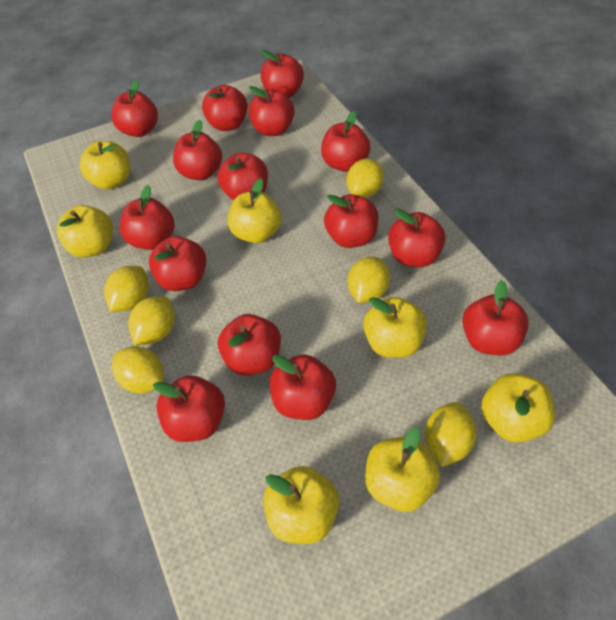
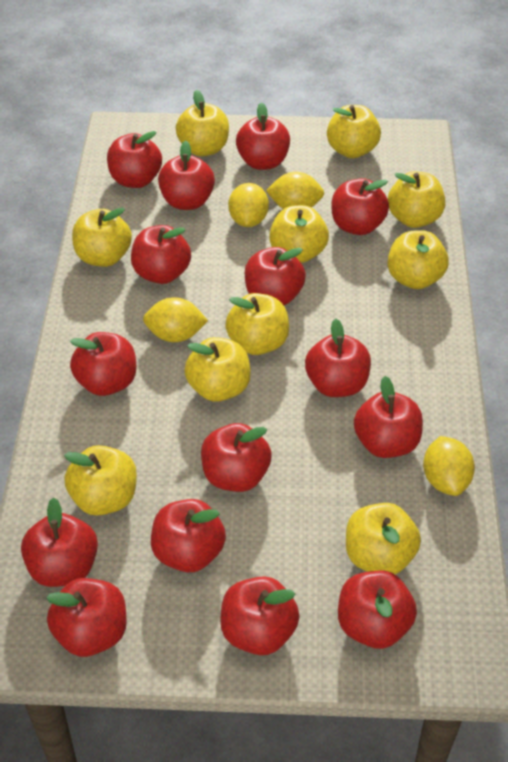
yellow apple: 7 -> 10
yellow lemon: 6 -> 4

